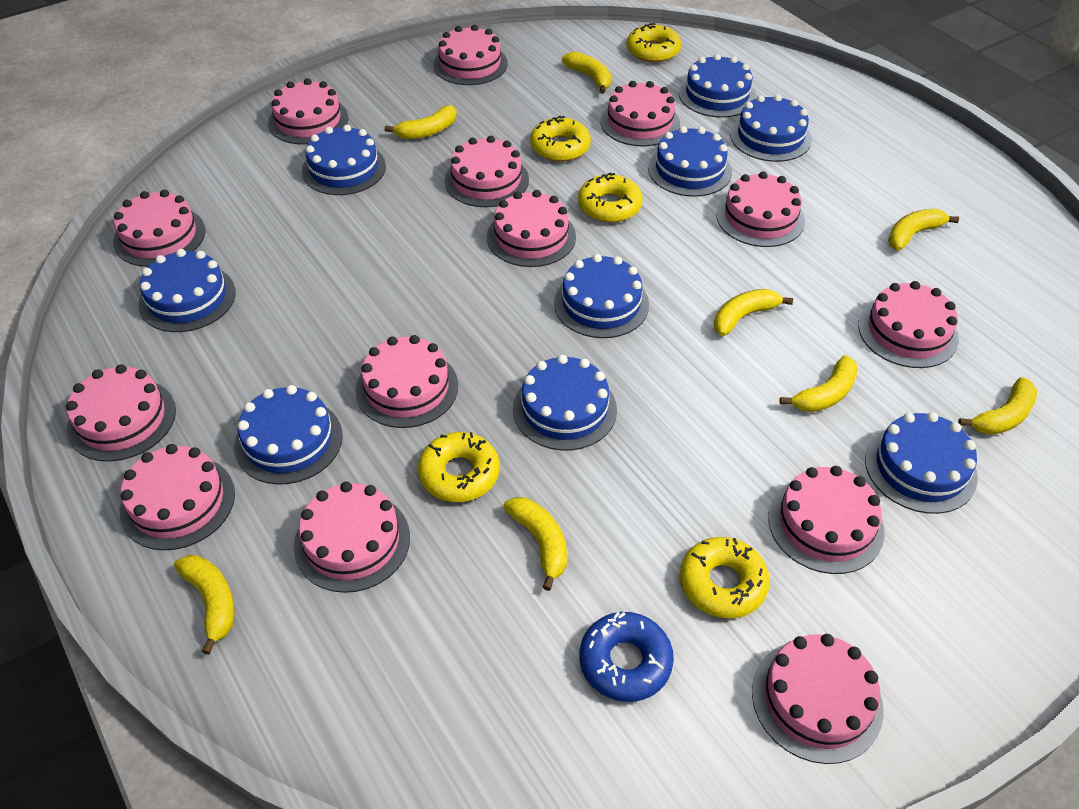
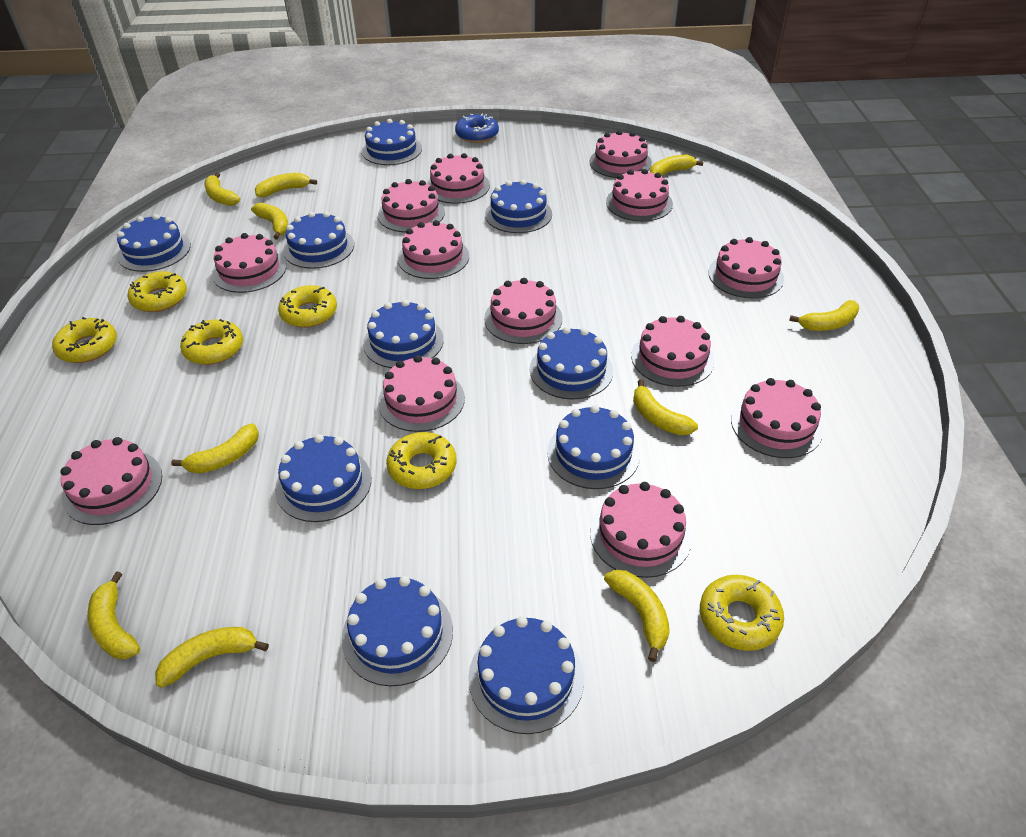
blue cake: 9 -> 10
pink cake: 14 -> 13
yellow banana: 8 -> 10
yellow donut: 5 -> 6

